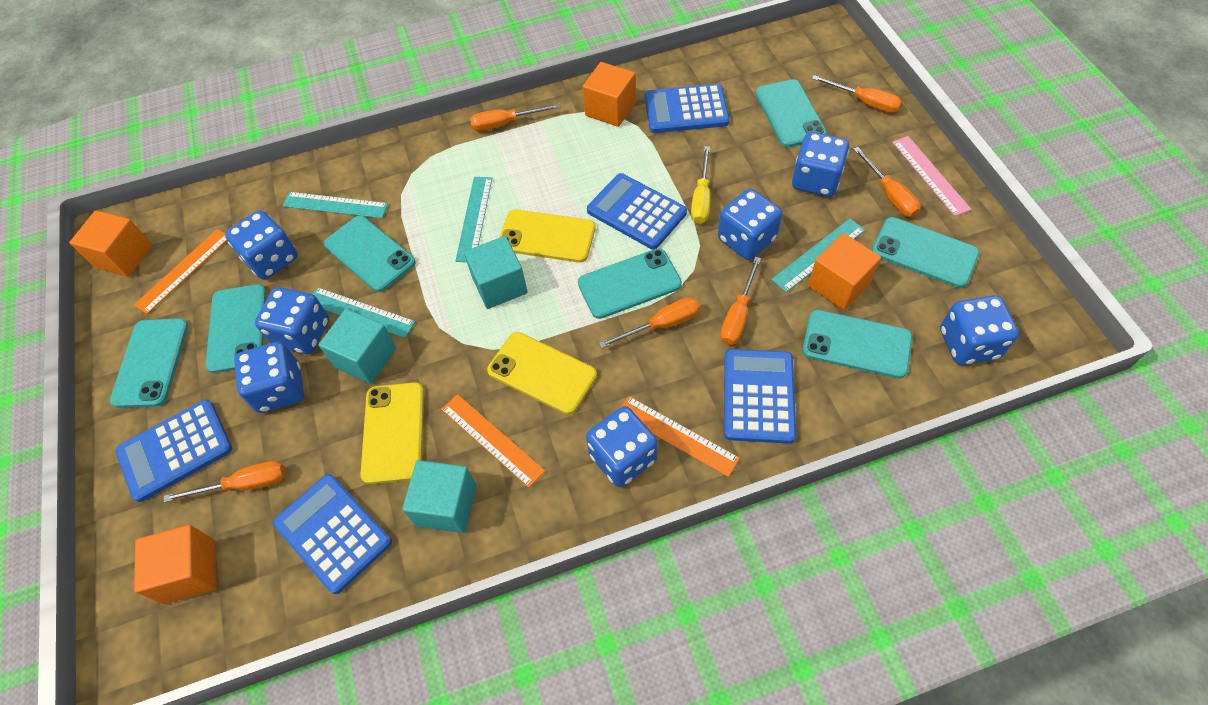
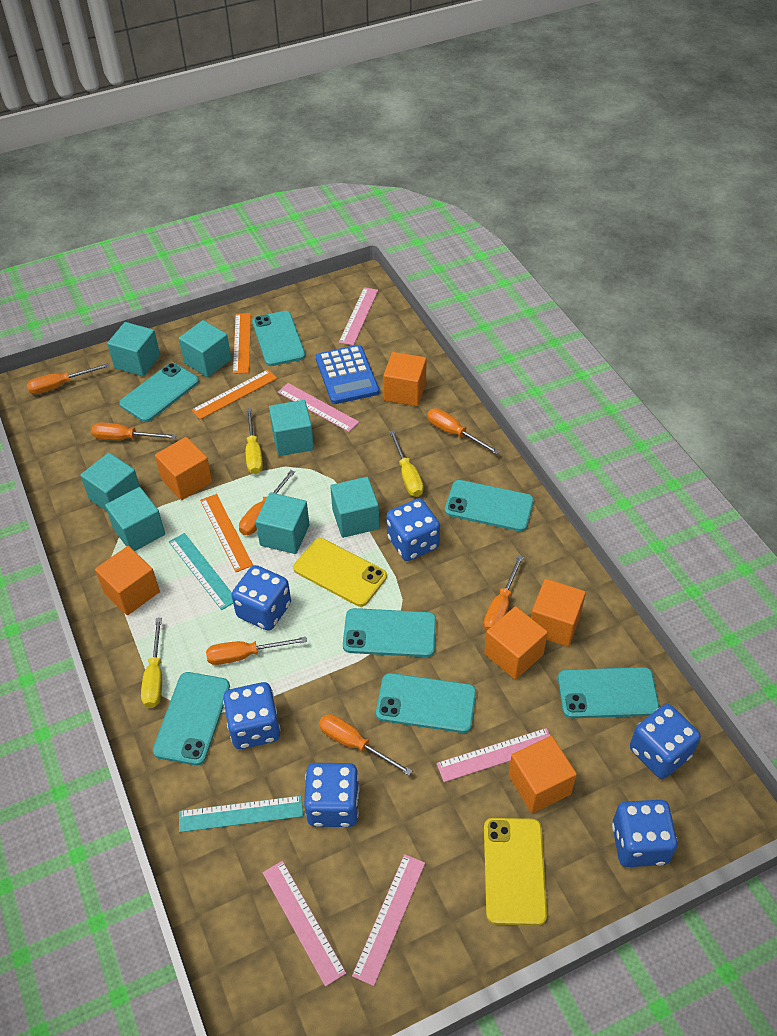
blue calculator: 5 -> 1
blue dice: 7 -> 6
orange cube: 4 -> 6
orange screwdriver: 6 -> 7
pink ruler: 1 -> 5
turquoise cube: 3 -> 7
turquoise ruler: 4 -> 2
yellow phone: 3 -> 2
yellow screwdriver: 1 -> 3

